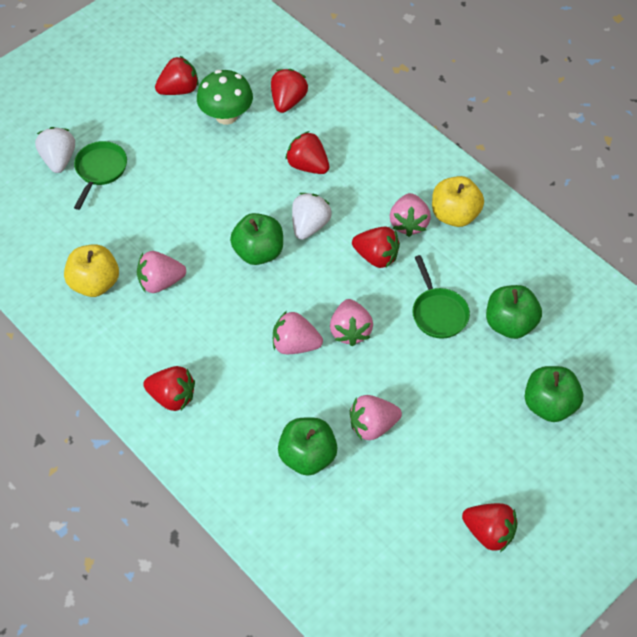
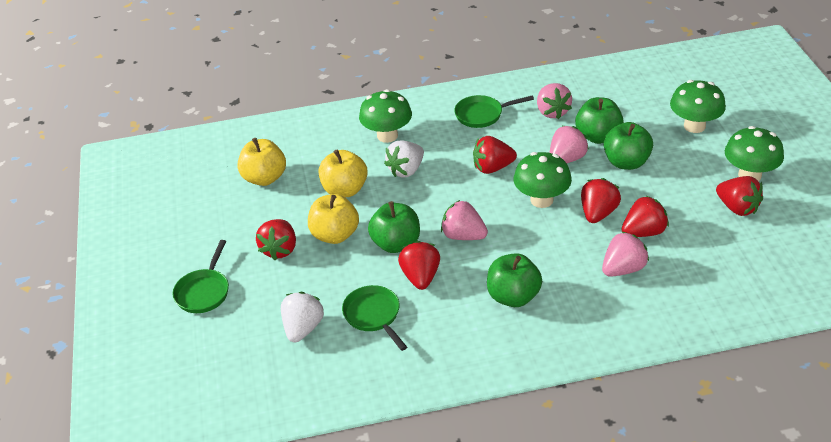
green mushroom: 1 -> 4
green pan: 2 -> 3
pink strawberry: 5 -> 4
yellow apple: 2 -> 3

